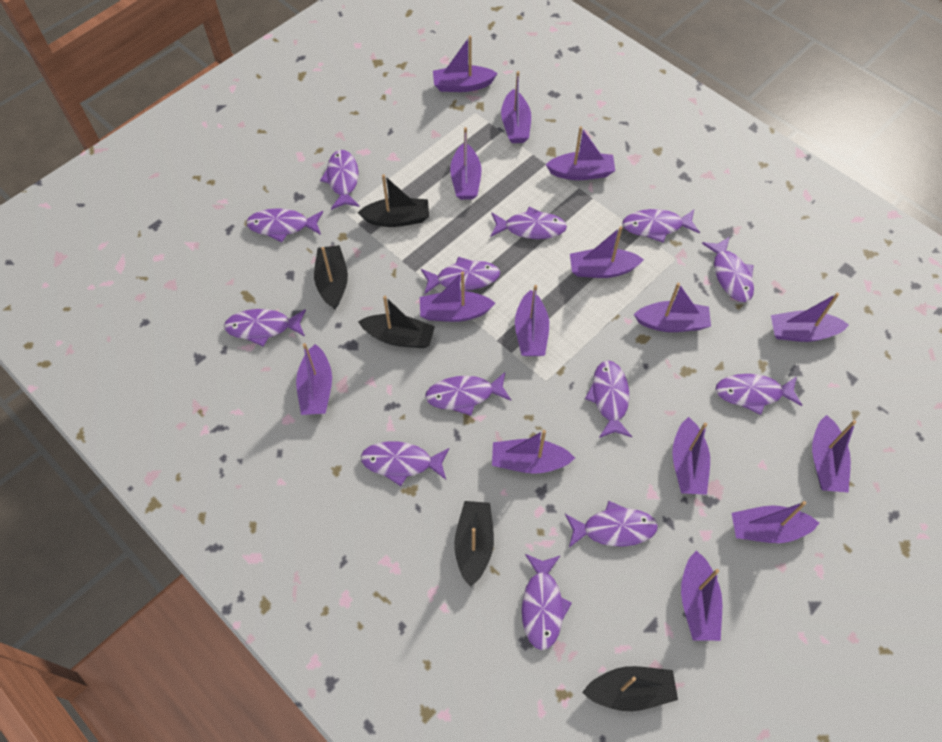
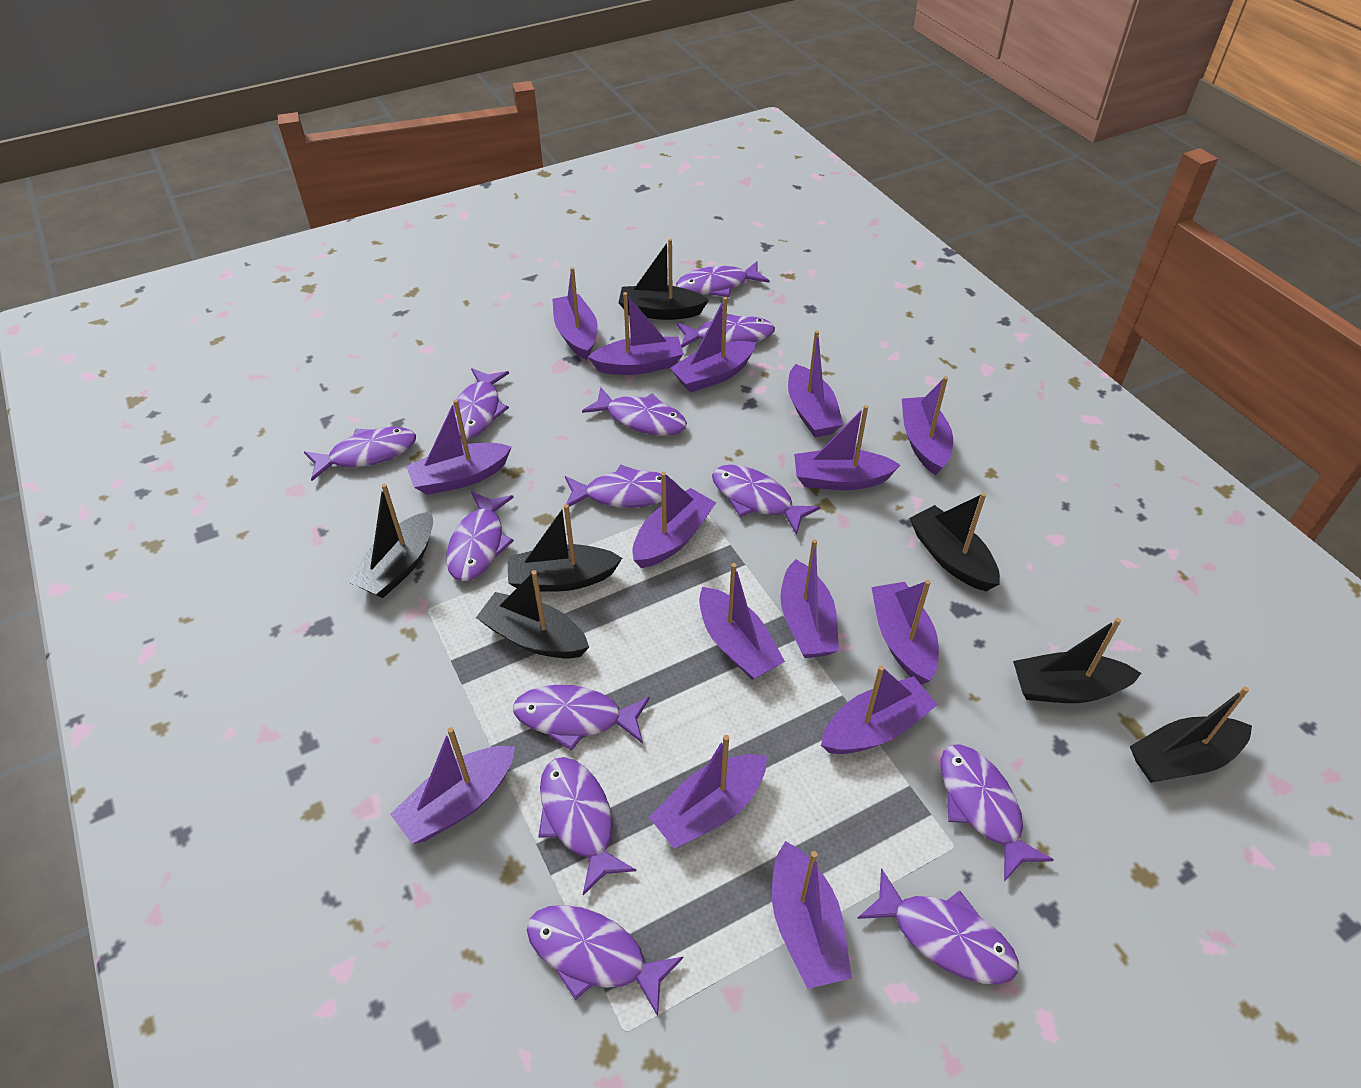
black boat: 5 -> 7

